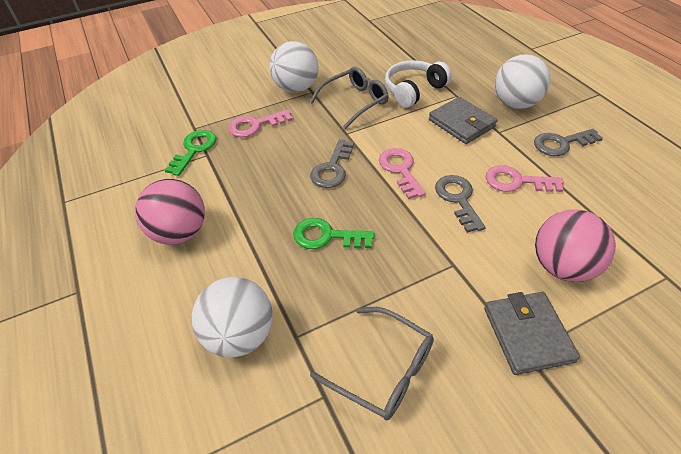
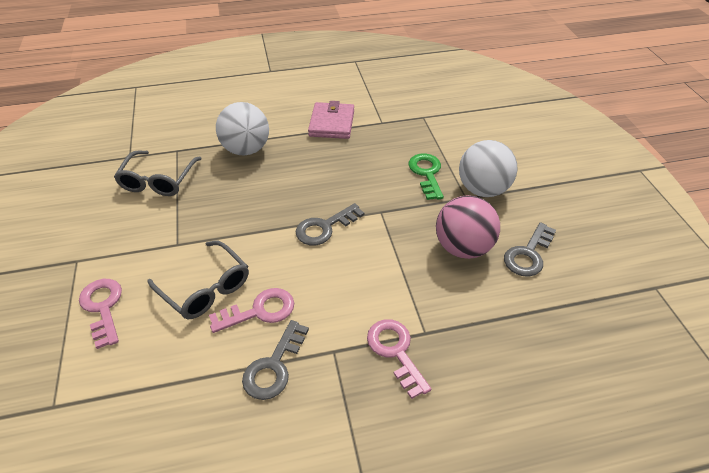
green key: 2 -> 1
grey wallet: 2 -> 0
pink ball: 2 -> 1
pink wallet: 0 -> 1
white ball: 3 -> 2
white headphones: 1 -> 0

